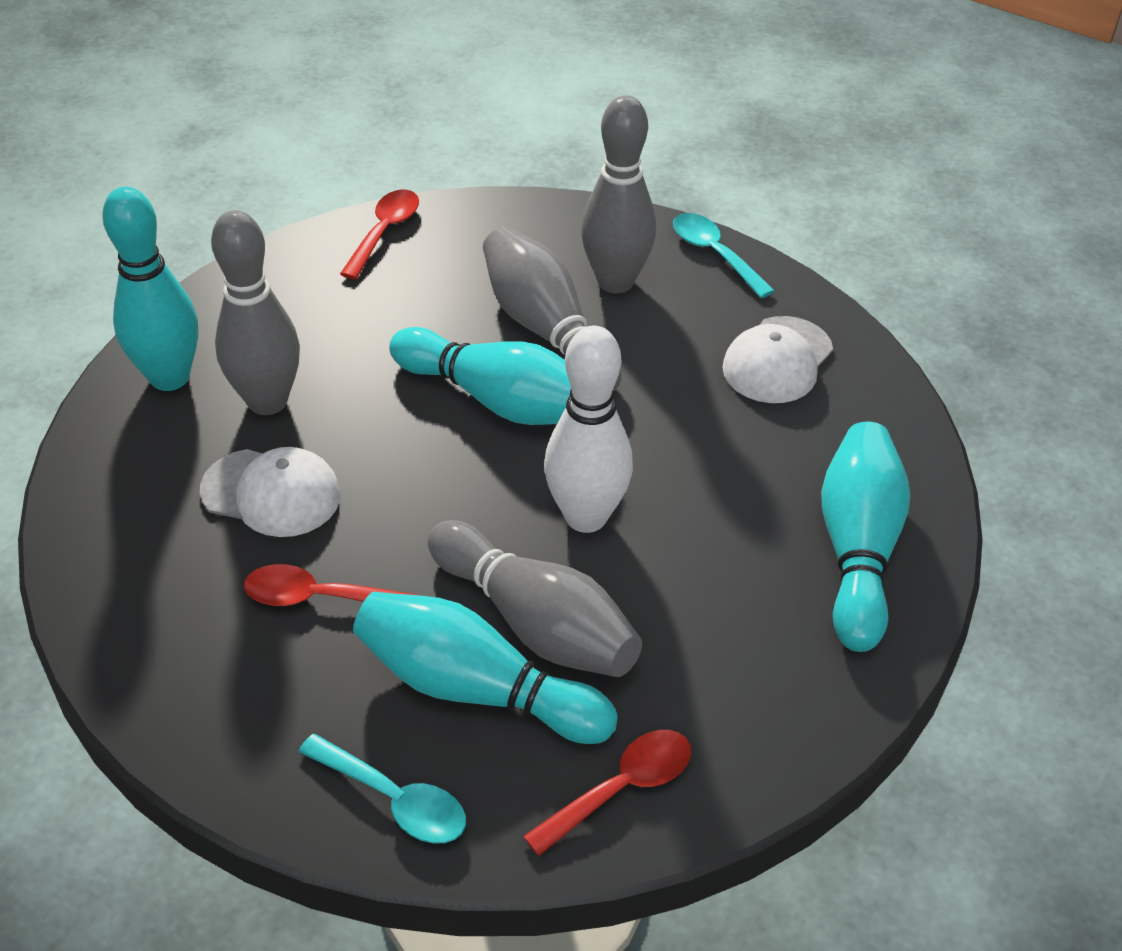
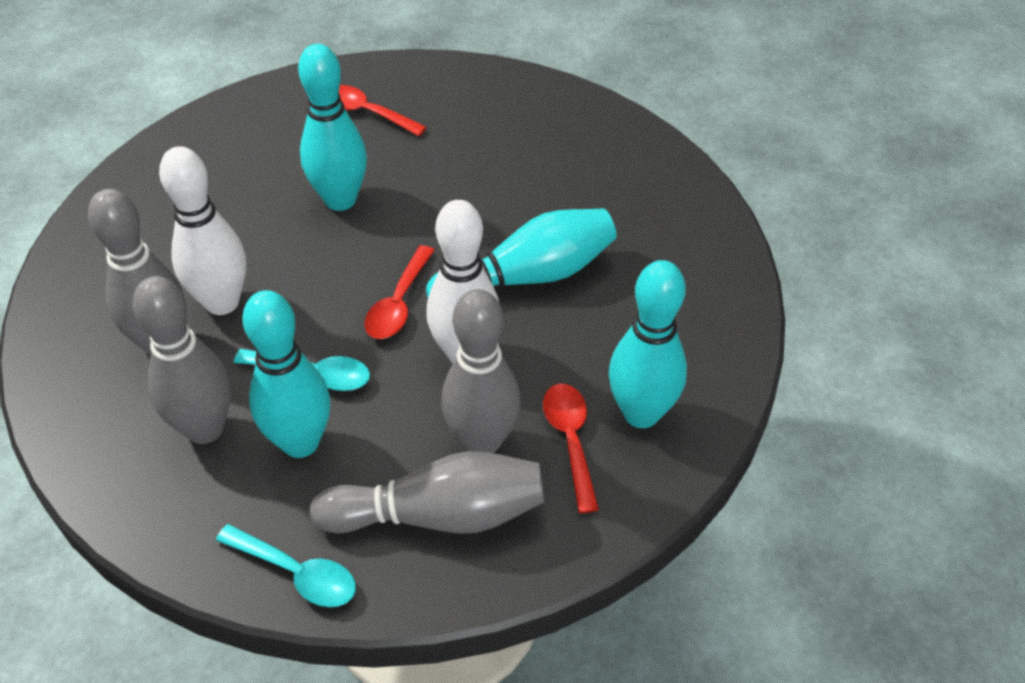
white bowling pin: 1 -> 2
white cap: 2 -> 0

